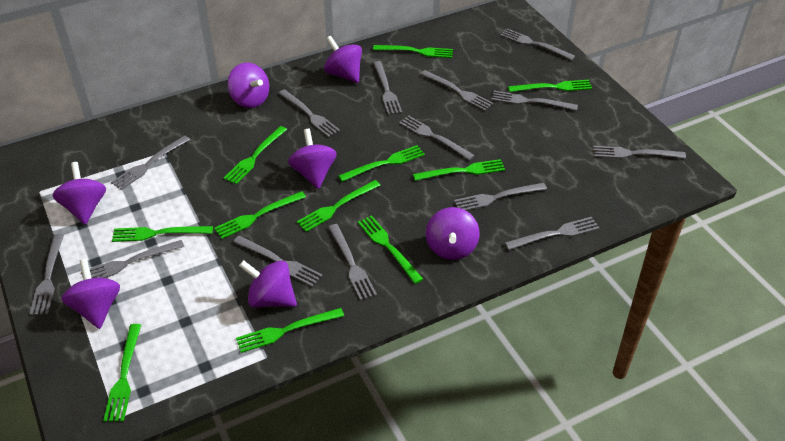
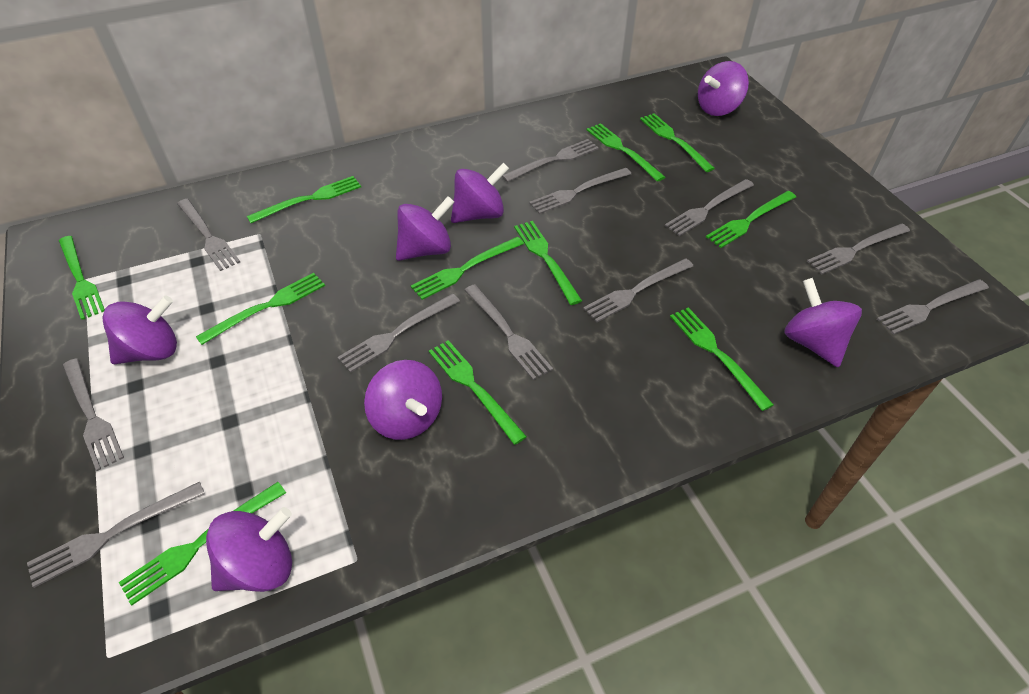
grey fork: 14 -> 11

